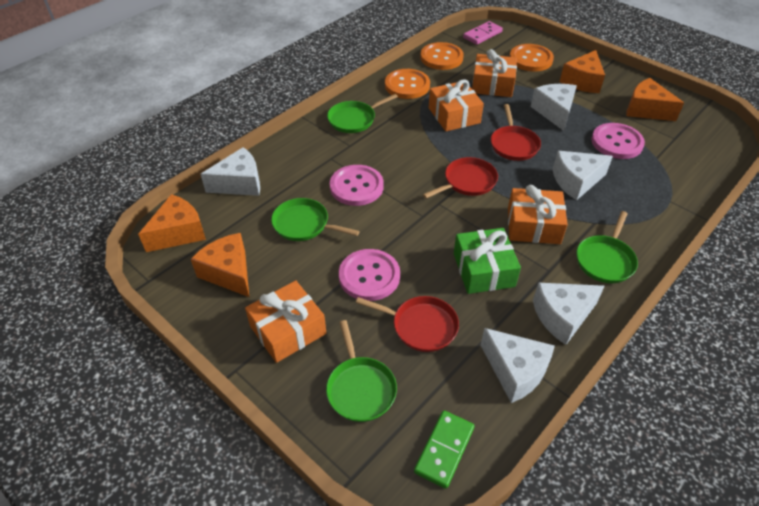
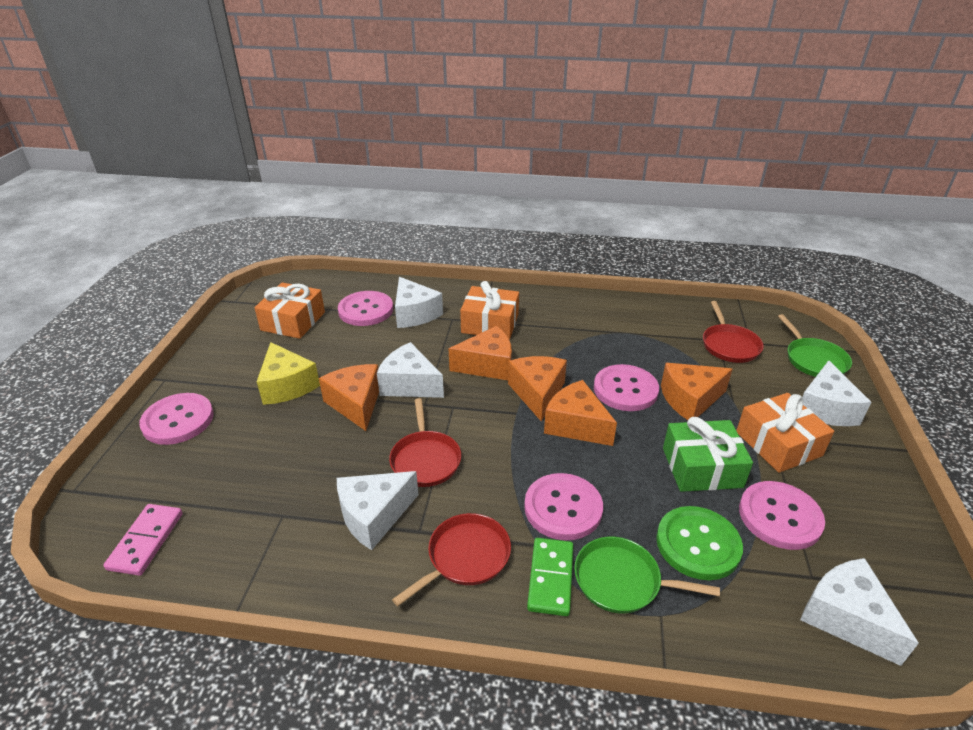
green button: 0 -> 1
green pan: 4 -> 2
orange button: 3 -> 0
orange cheese: 4 -> 5
orange gift: 4 -> 3
pink button: 3 -> 5
yellow cheese: 0 -> 1

